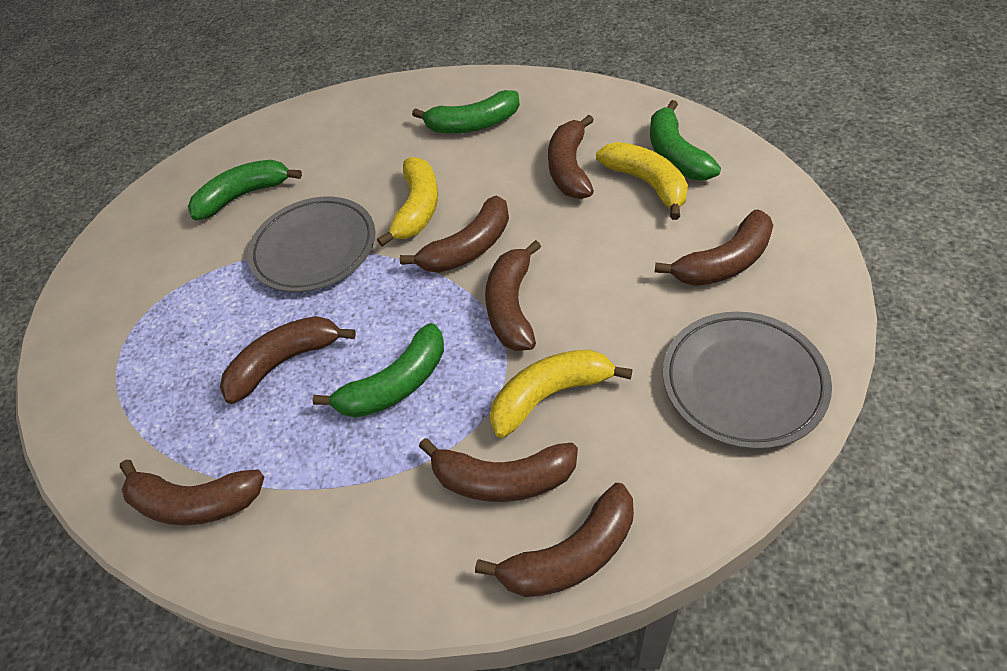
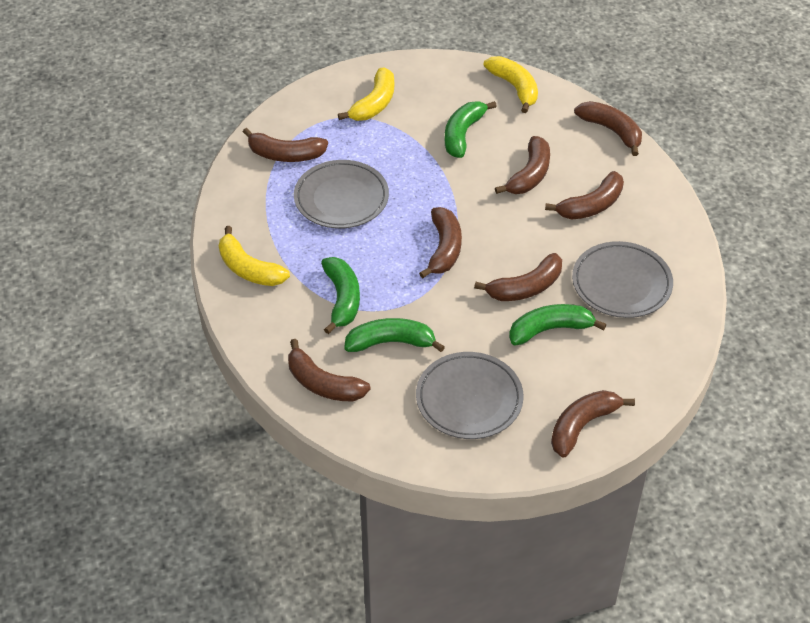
grey plate: 2 -> 3

